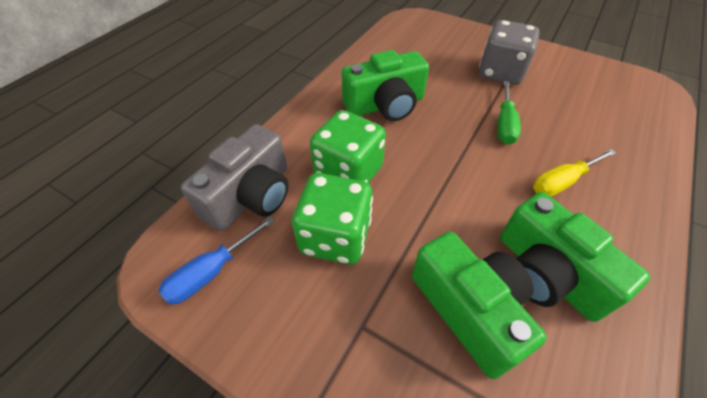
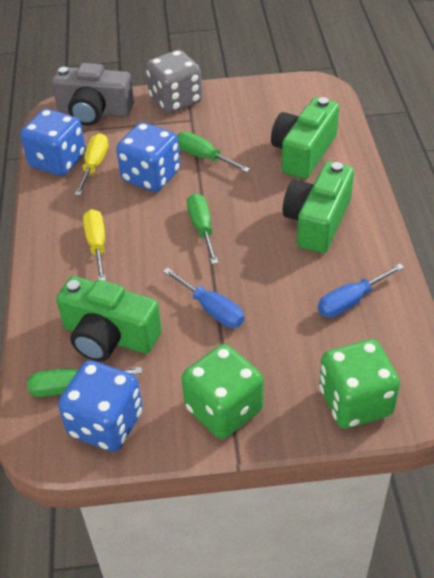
blue dice: 0 -> 3
blue screwdriver: 1 -> 2
green screwdriver: 1 -> 3
yellow screwdriver: 1 -> 2

